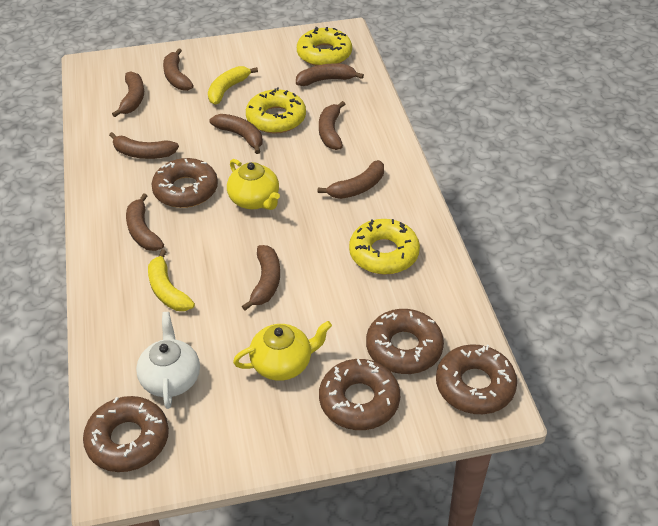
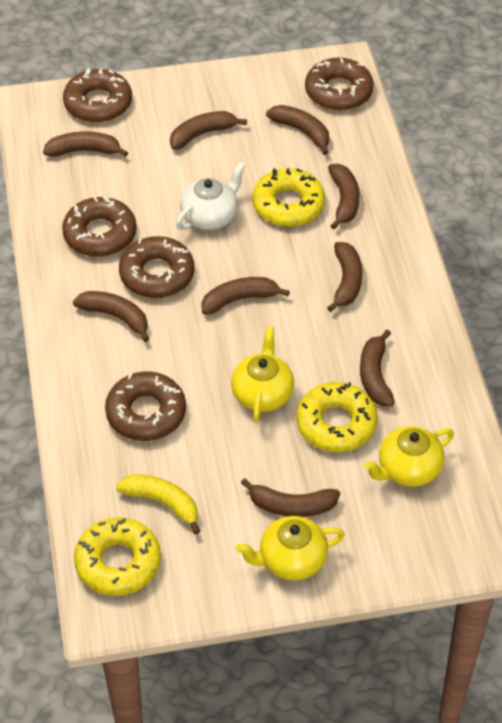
yellow banana: 2 -> 1
yellow teapot: 2 -> 3

